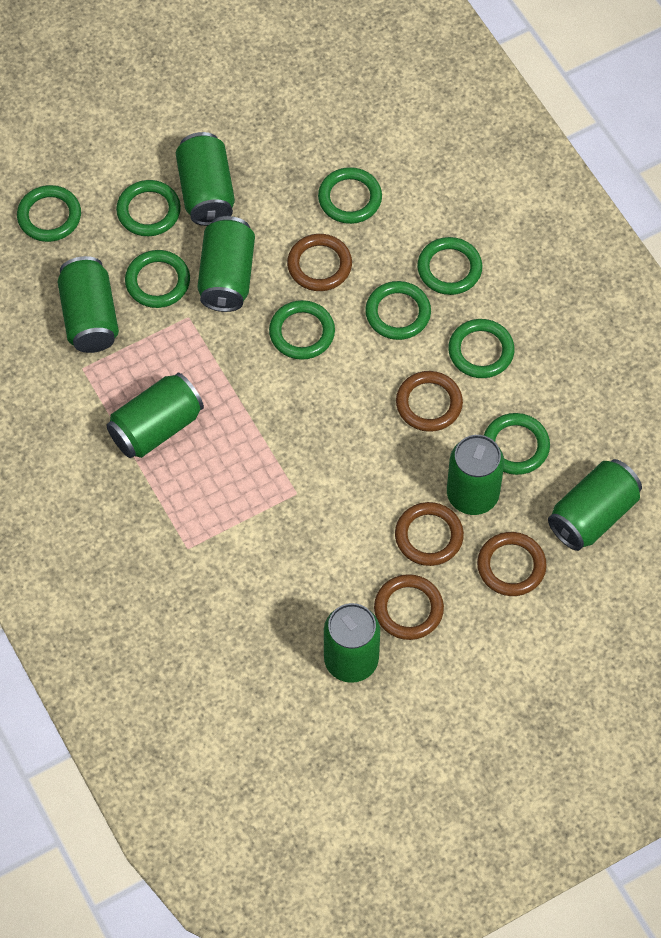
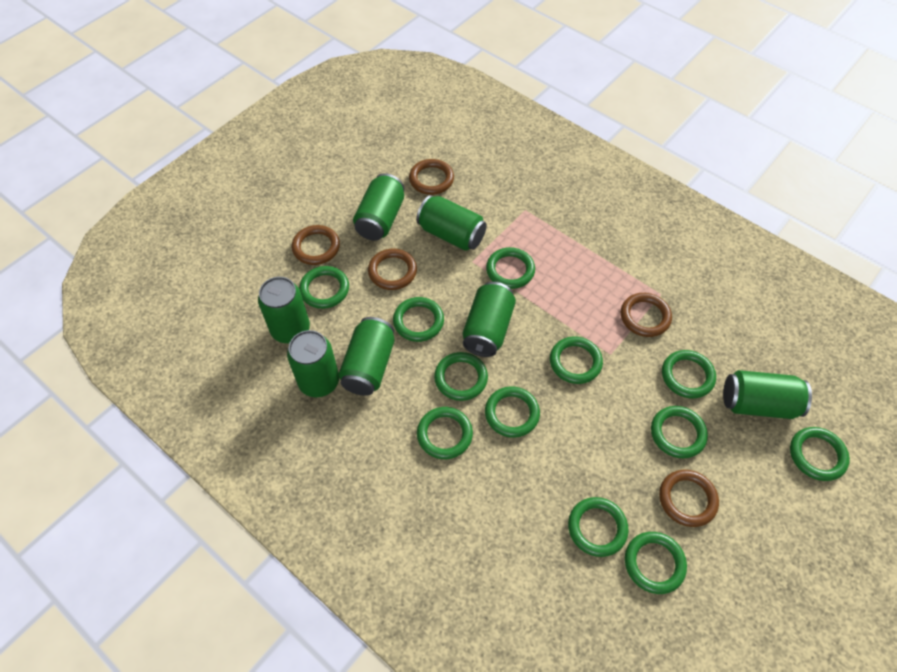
green ring: 9 -> 12

